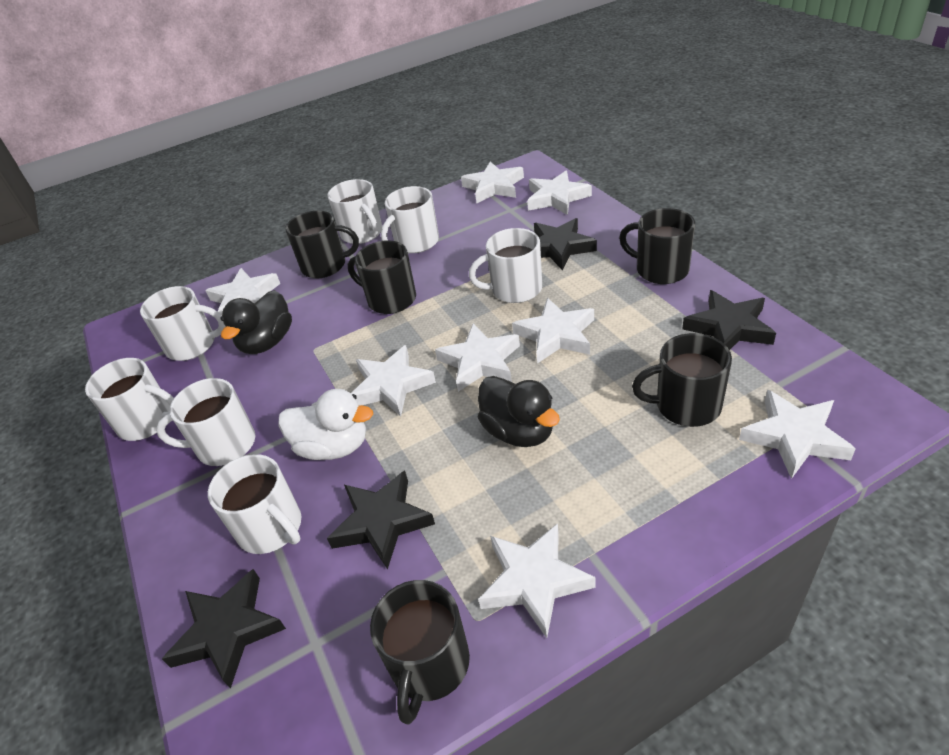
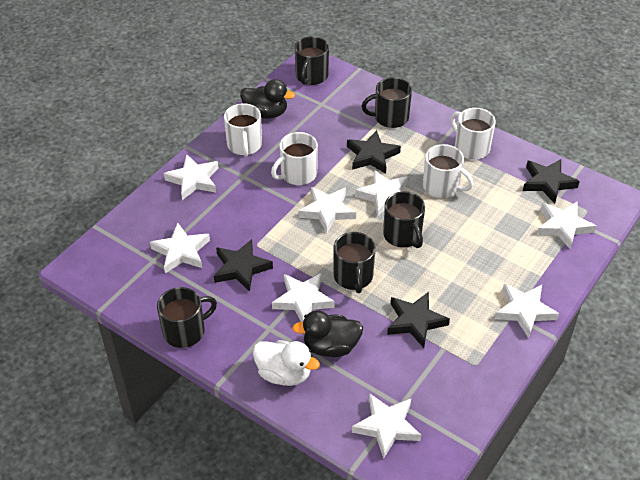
white mug: 7 -> 4

